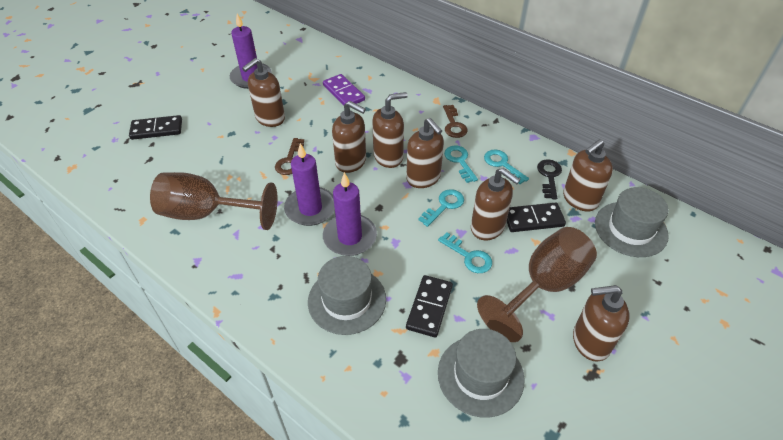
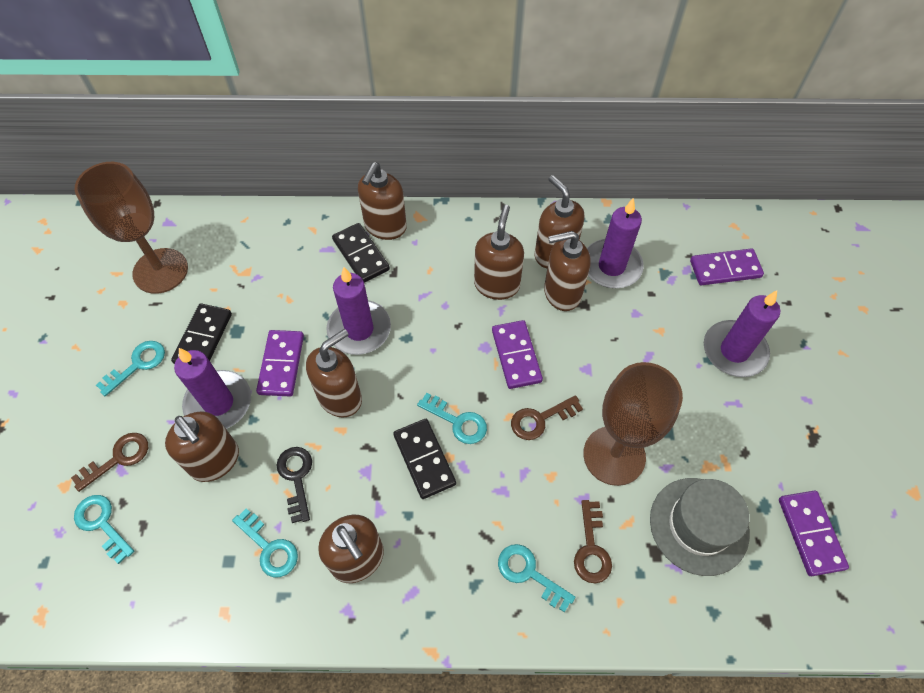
brown key: 2 -> 3
grey hat: 3 -> 1
purple candle: 3 -> 4
purple domino: 1 -> 4
turquoise key: 4 -> 5

